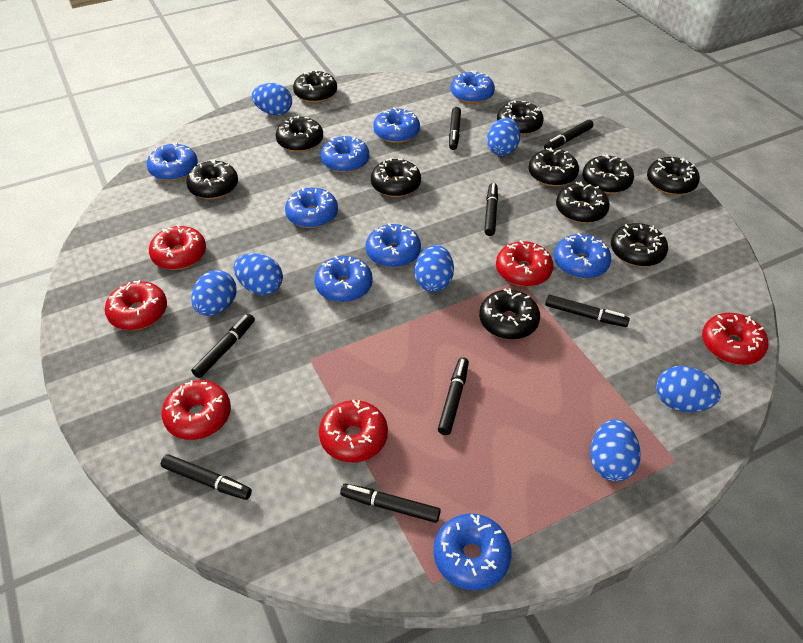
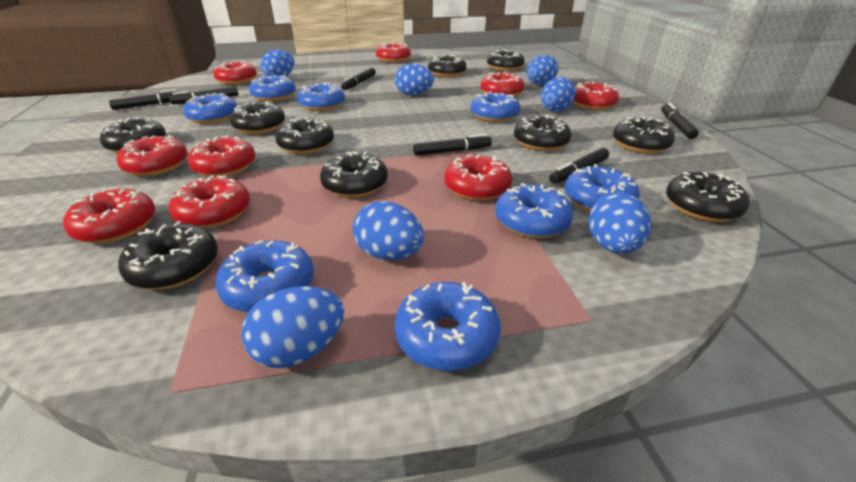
black donut: 11 -> 10
black marker: 8 -> 6
blue donut: 9 -> 8
red donut: 6 -> 9

